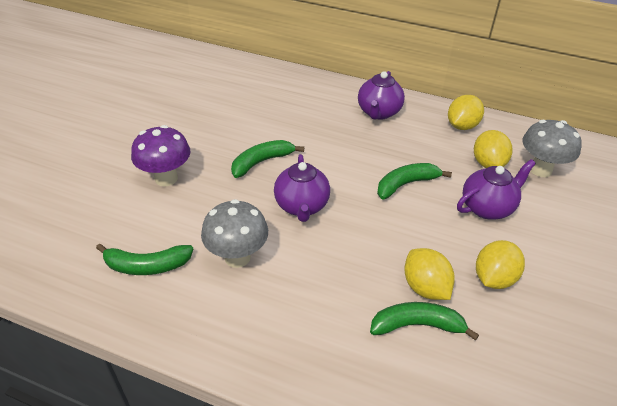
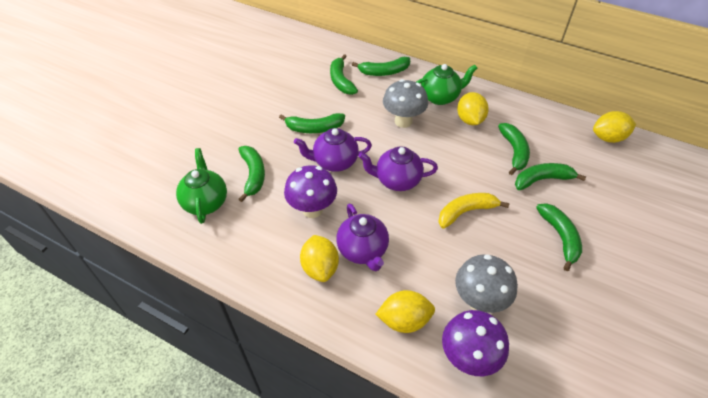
green banana: 4 -> 7
green teapot: 0 -> 2
purple mushroom: 1 -> 2
yellow banana: 0 -> 1

